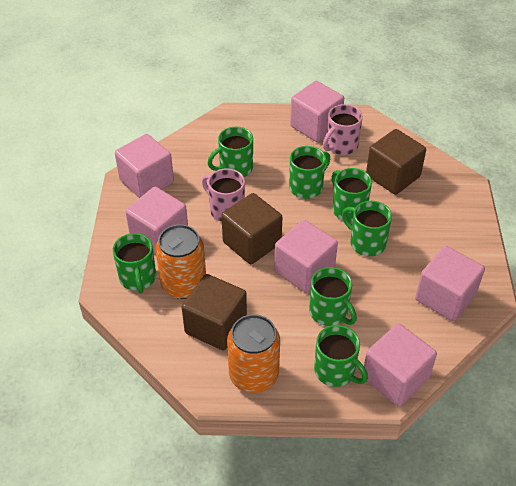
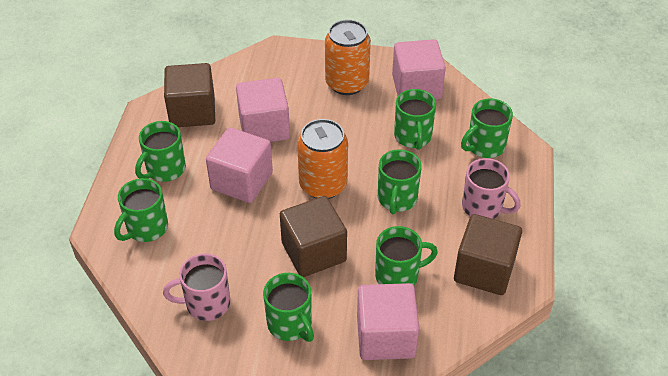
pink cube: 6 -> 4

